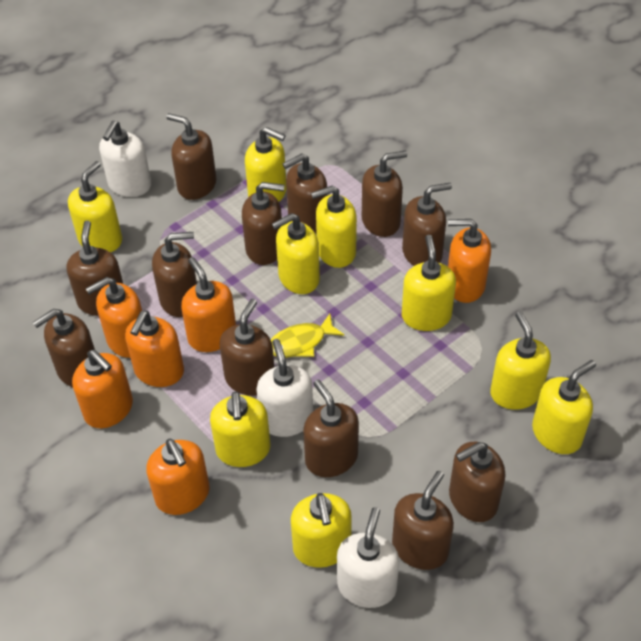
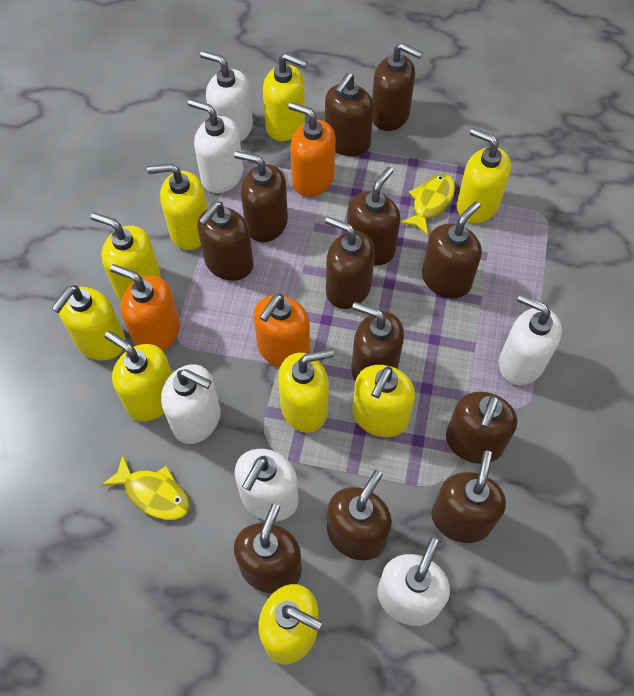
orange soap dispenser: 6 -> 3
white soap dispenser: 3 -> 6
yellow fish: 1 -> 2

